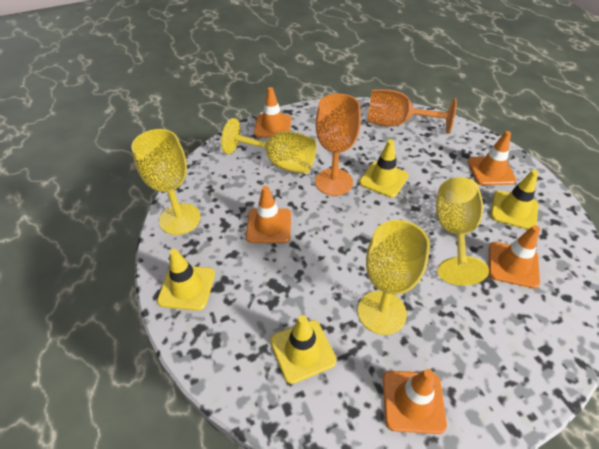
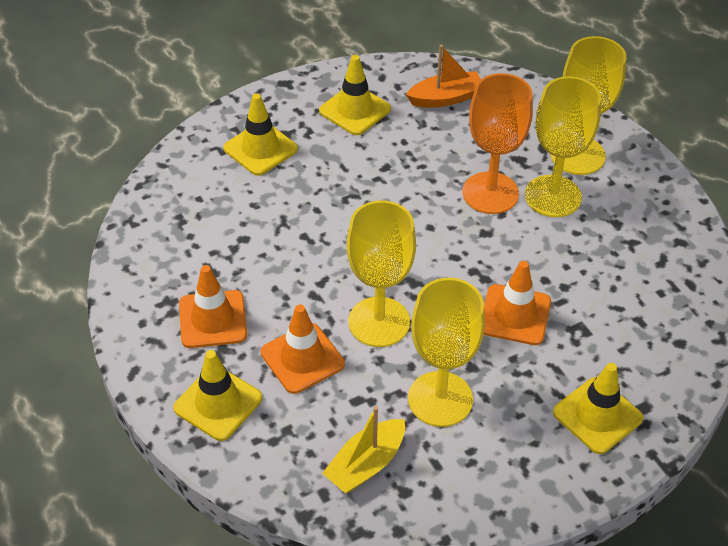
orange boat: 0 -> 1
orange goblet: 2 -> 1
orange traffic cone: 5 -> 3
yellow boat: 0 -> 1

